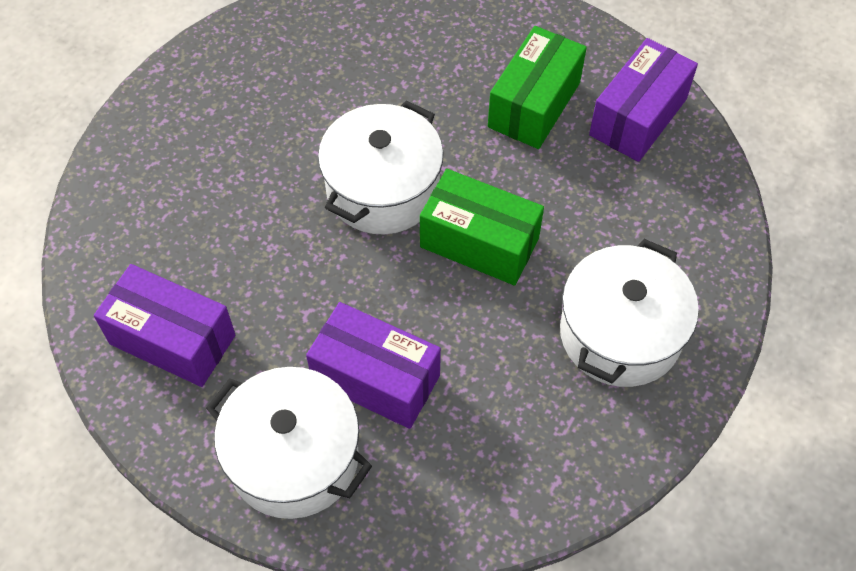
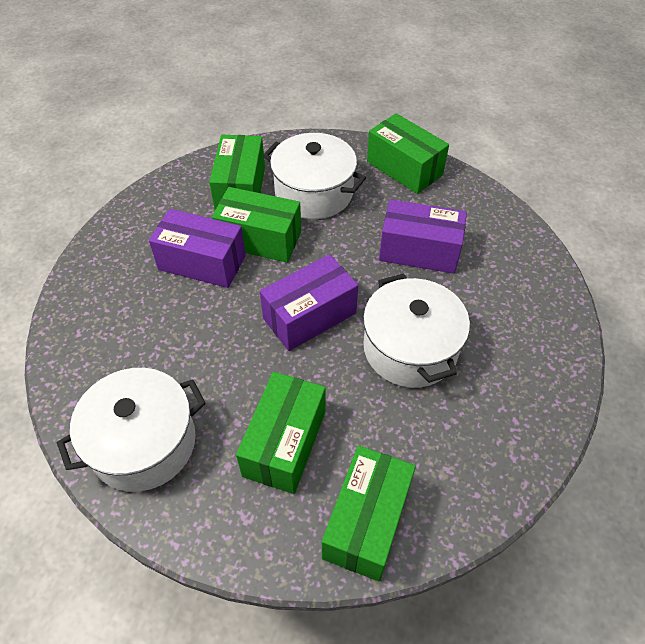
green box: 2 -> 5

